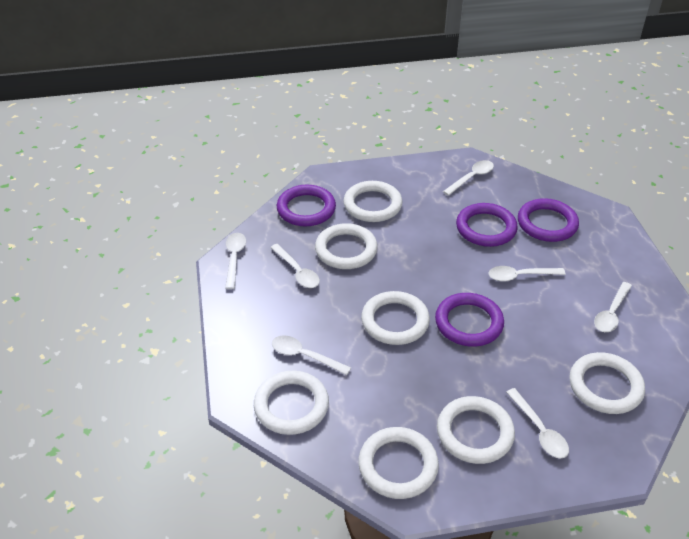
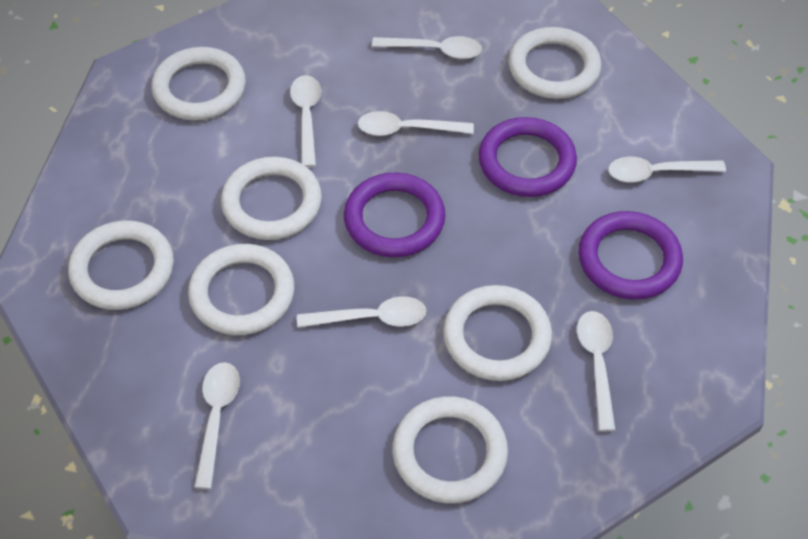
purple ring: 4 -> 3

